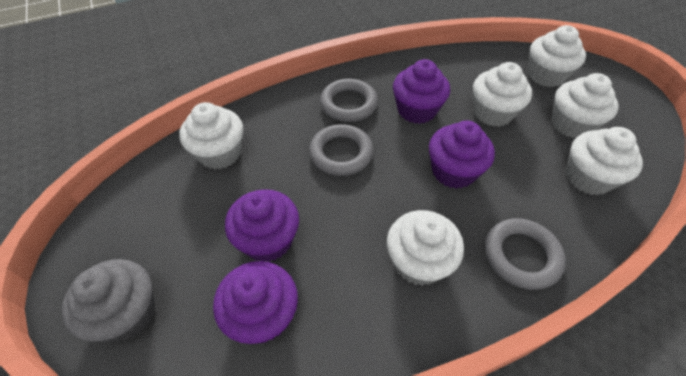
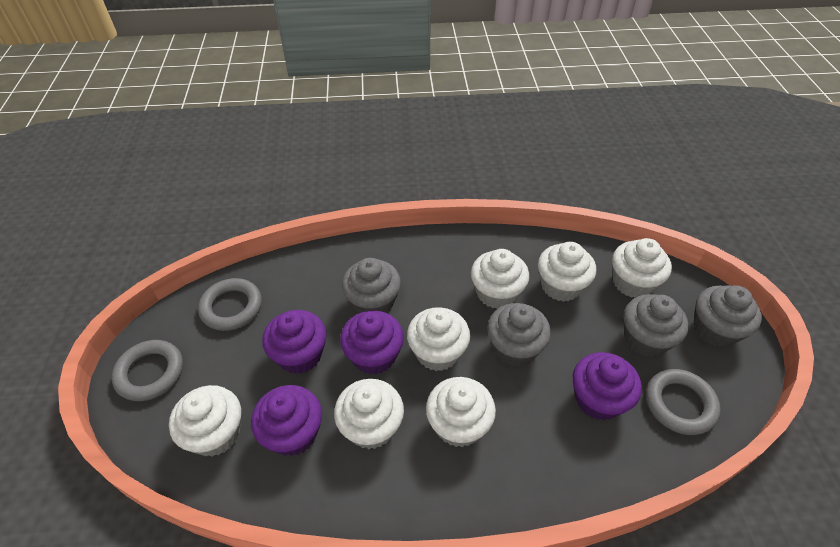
grey cupcake: 1 -> 4
white cupcake: 6 -> 7

